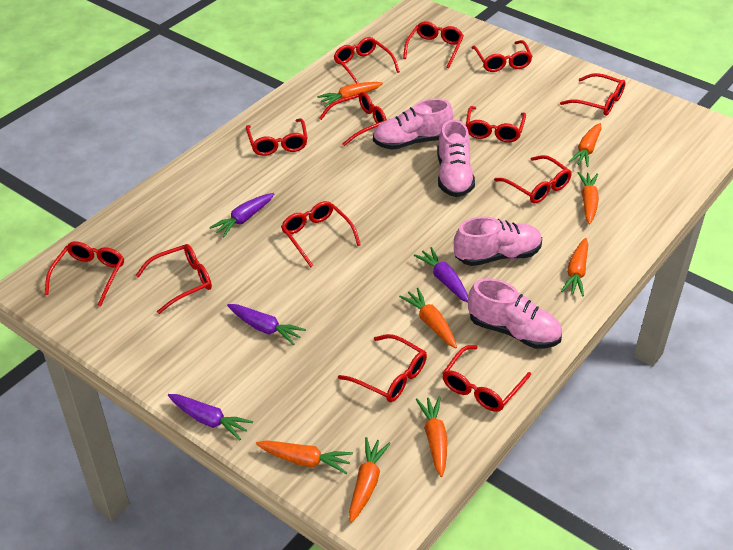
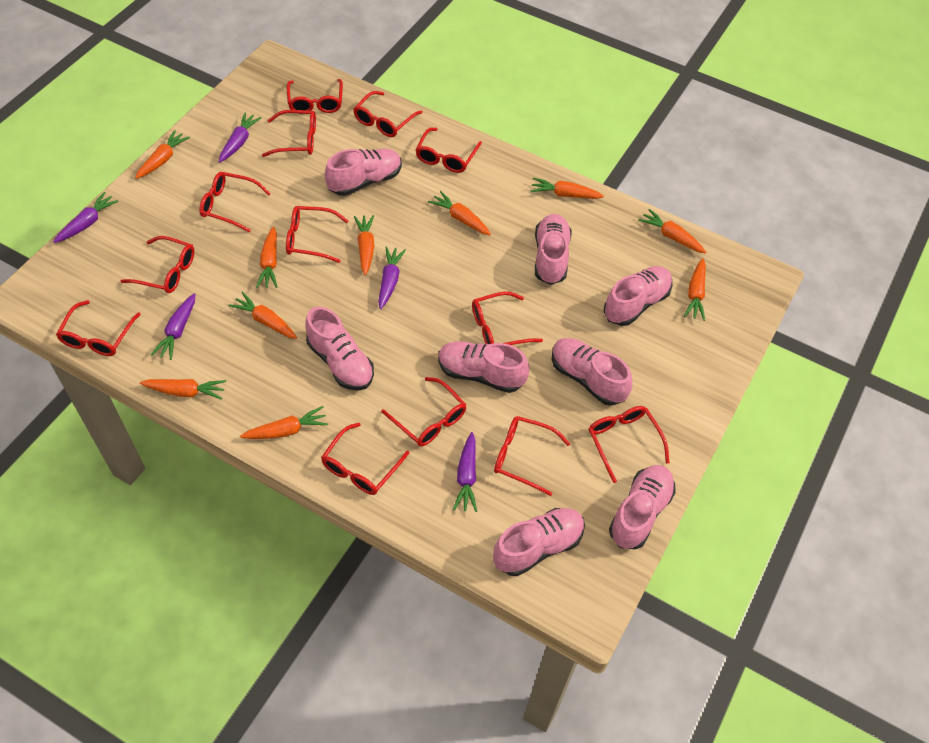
orange carrot: 8 -> 10
pink shoe: 4 -> 8
purple carrot: 4 -> 5

